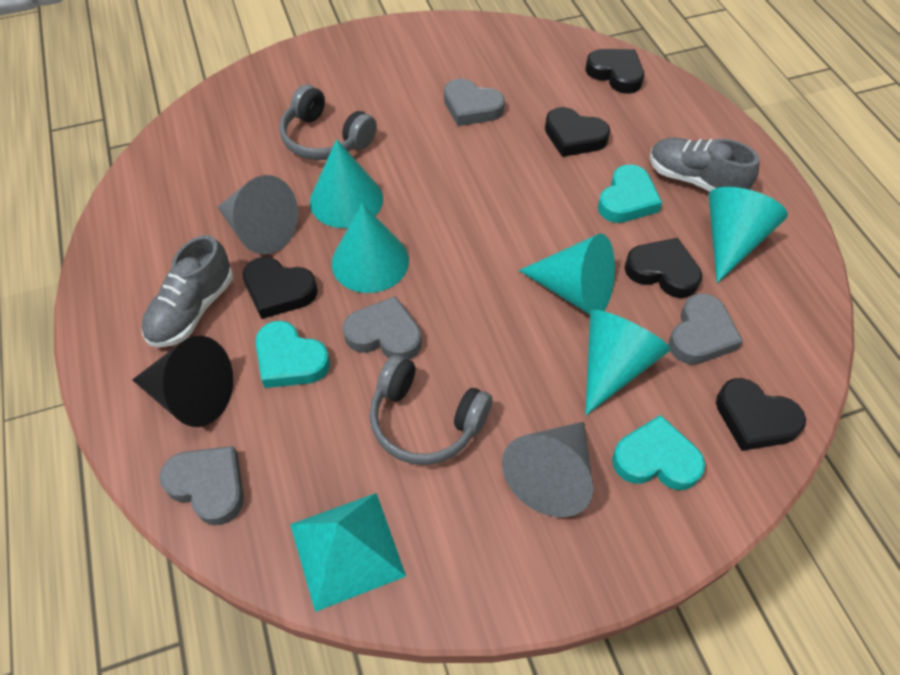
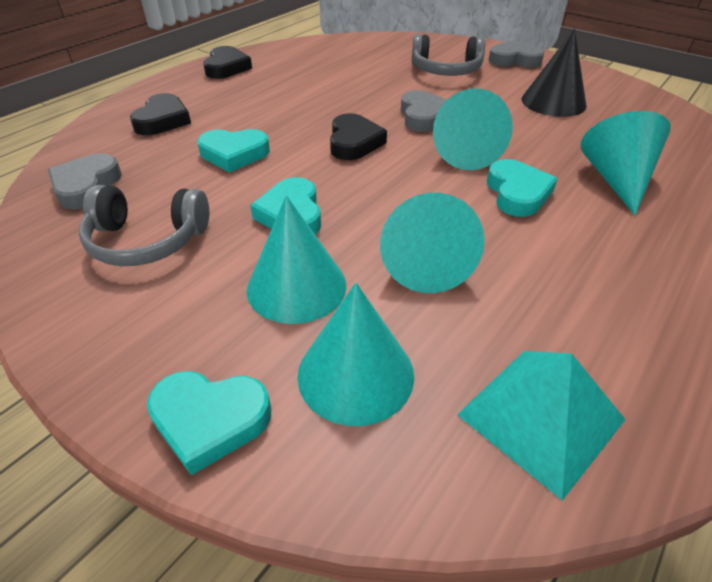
black heart: 5 -> 3
grey cone: 2 -> 0
grey heart: 4 -> 3
grey shoe: 2 -> 0
turquoise heart: 3 -> 4

